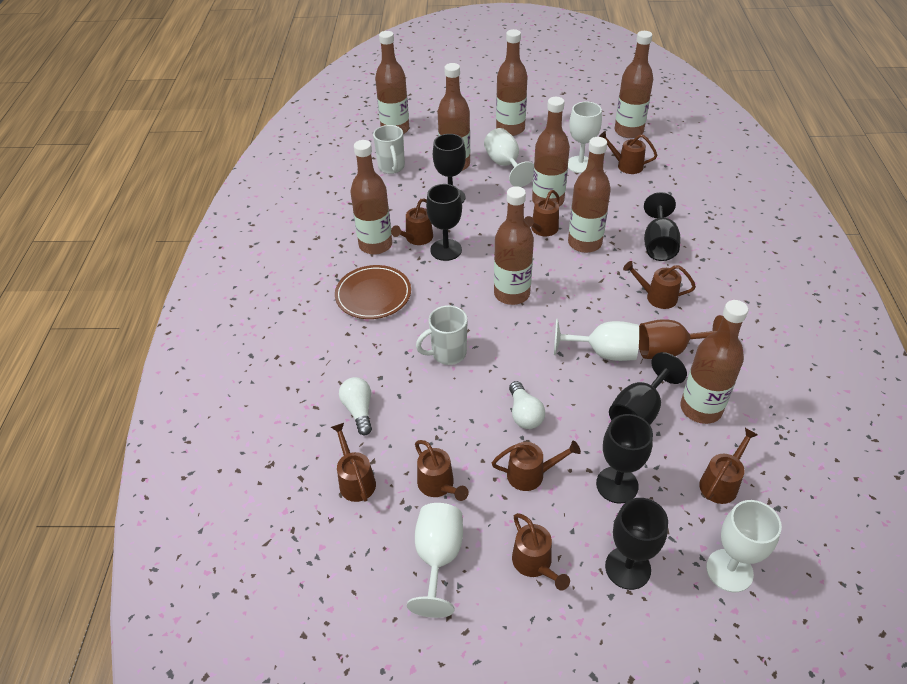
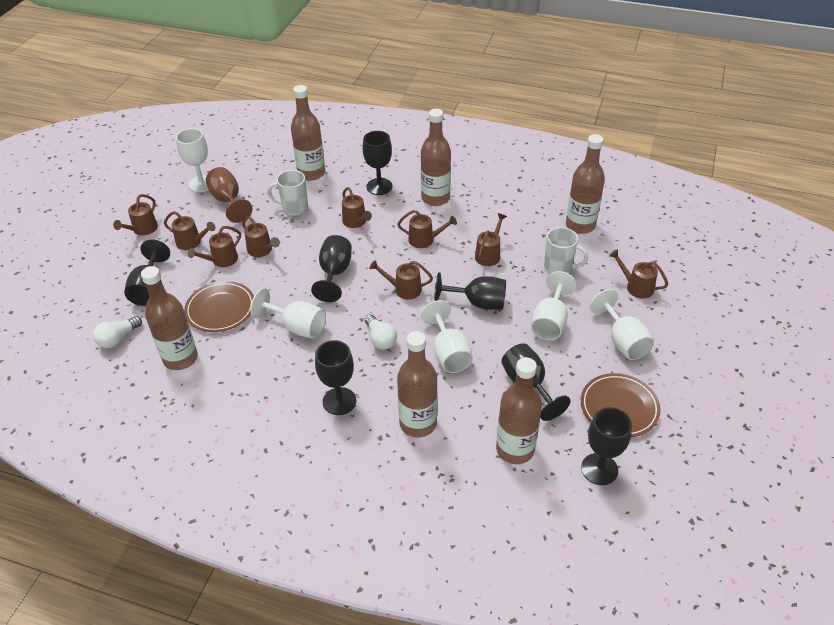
black goblet: 6 -> 7
brown bottle: 9 -> 6
brown plate: 1 -> 2

